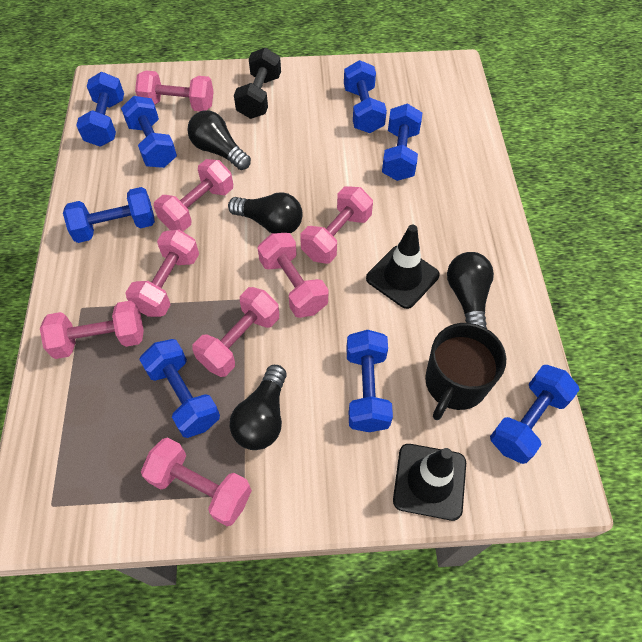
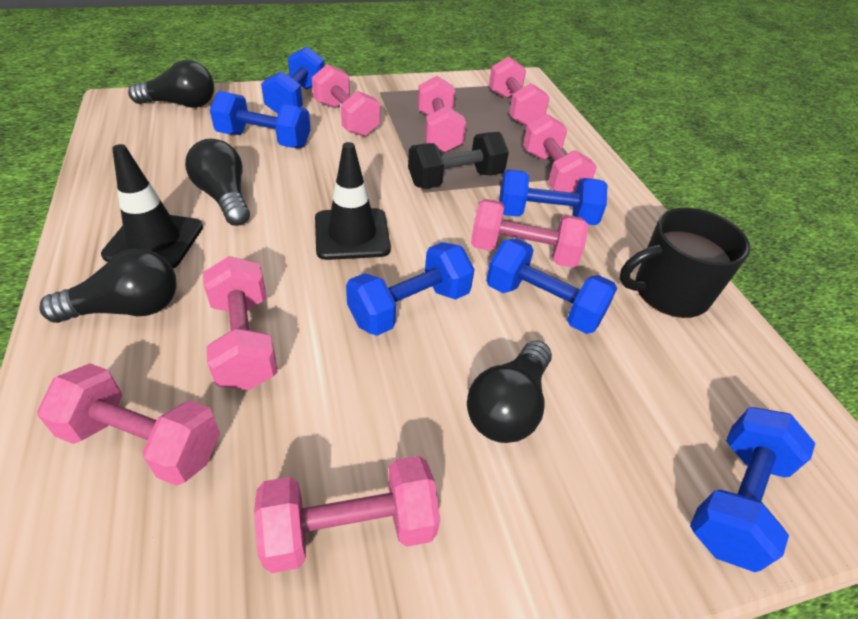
blue dumbbell: 8 -> 6

